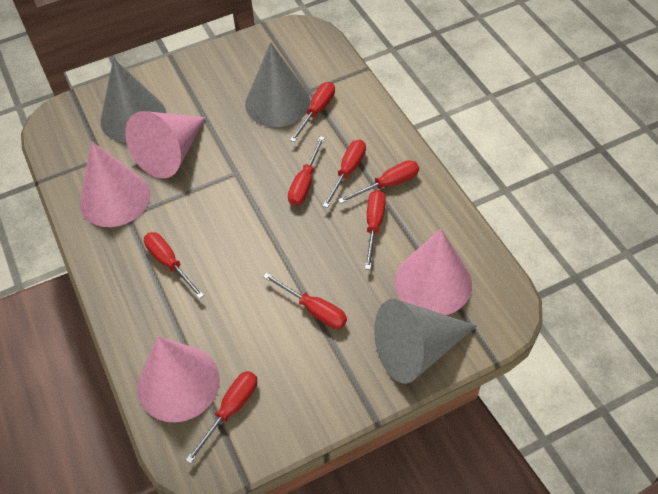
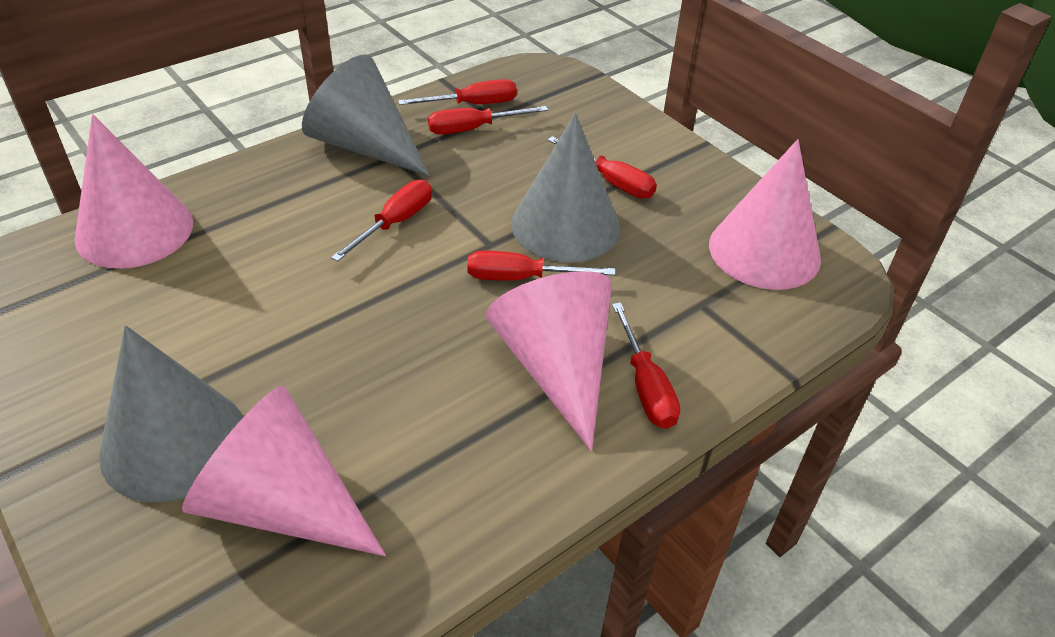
red screwdriver: 8 -> 6

